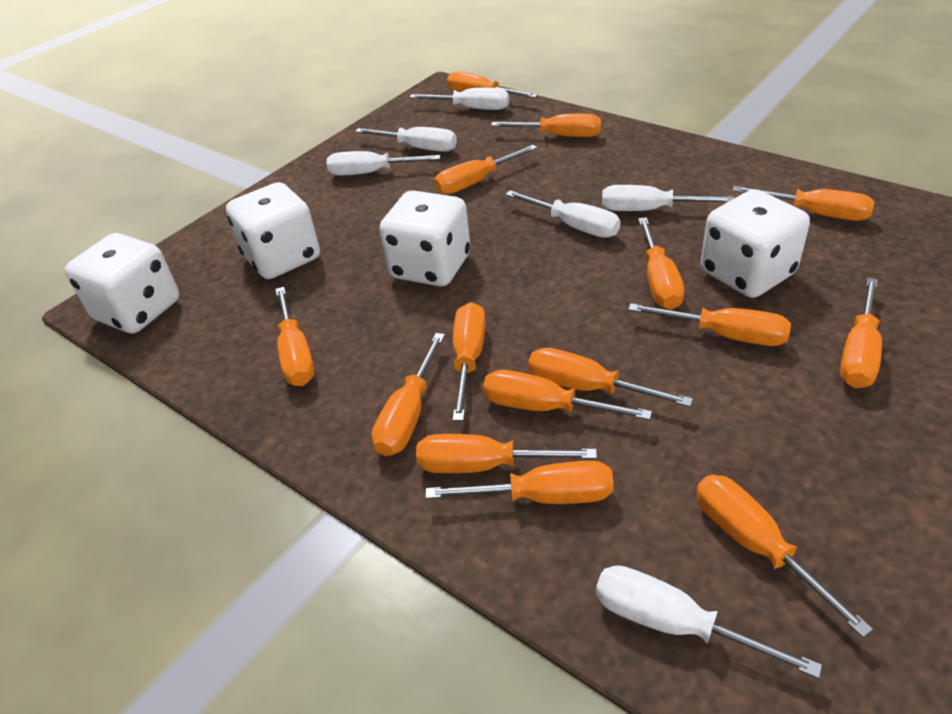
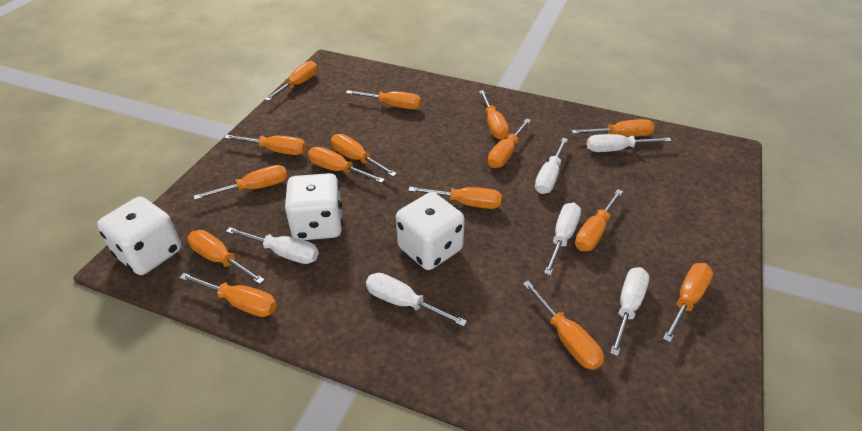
white dice: 4 -> 3

